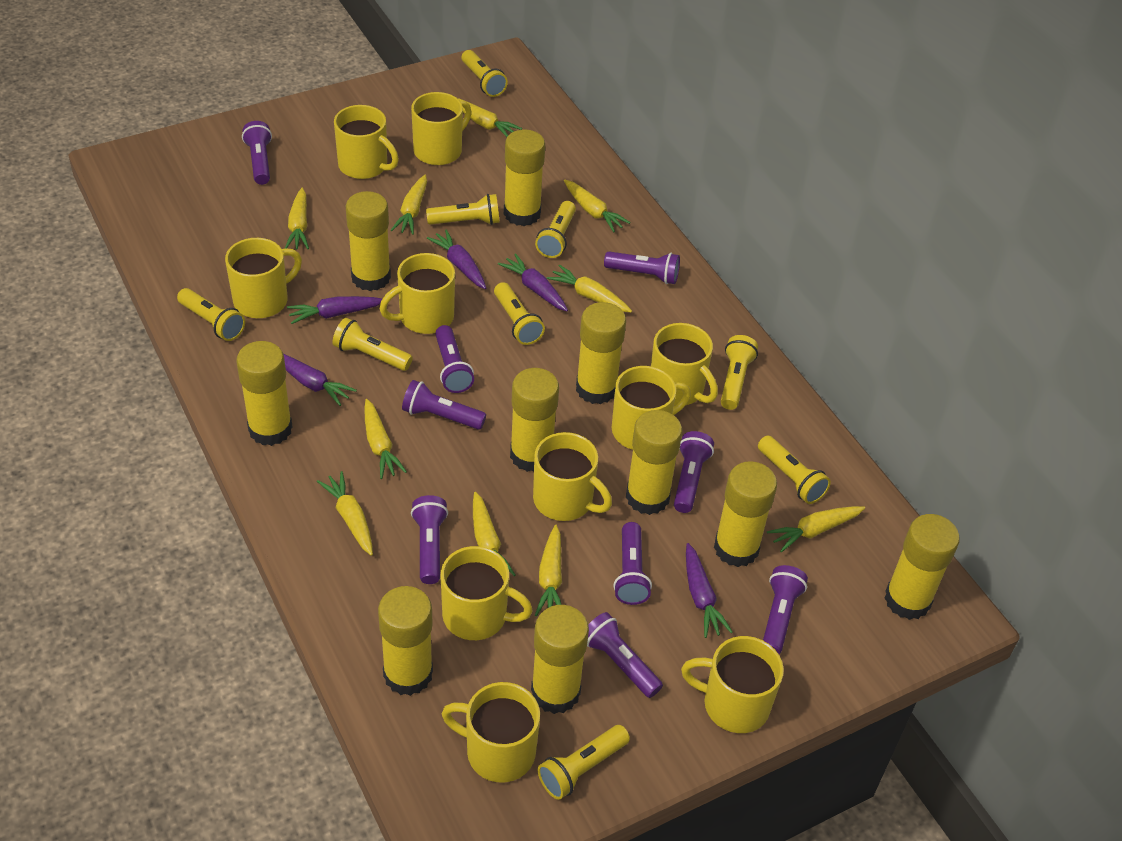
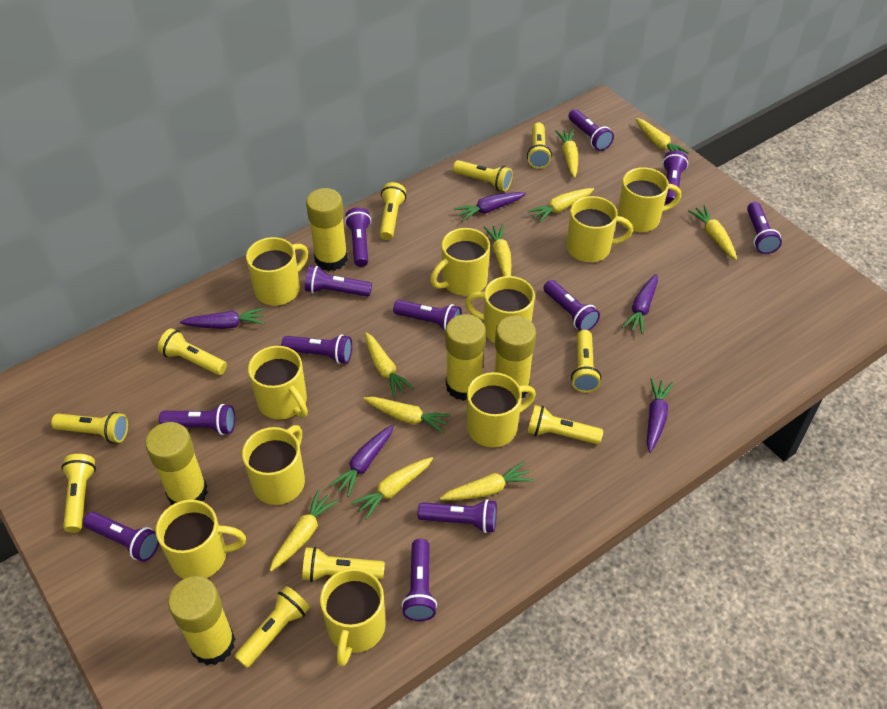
purple flashlight: 9 -> 12
yellow flashlight: 9 -> 10
yellow glue stick: 10 -> 5

